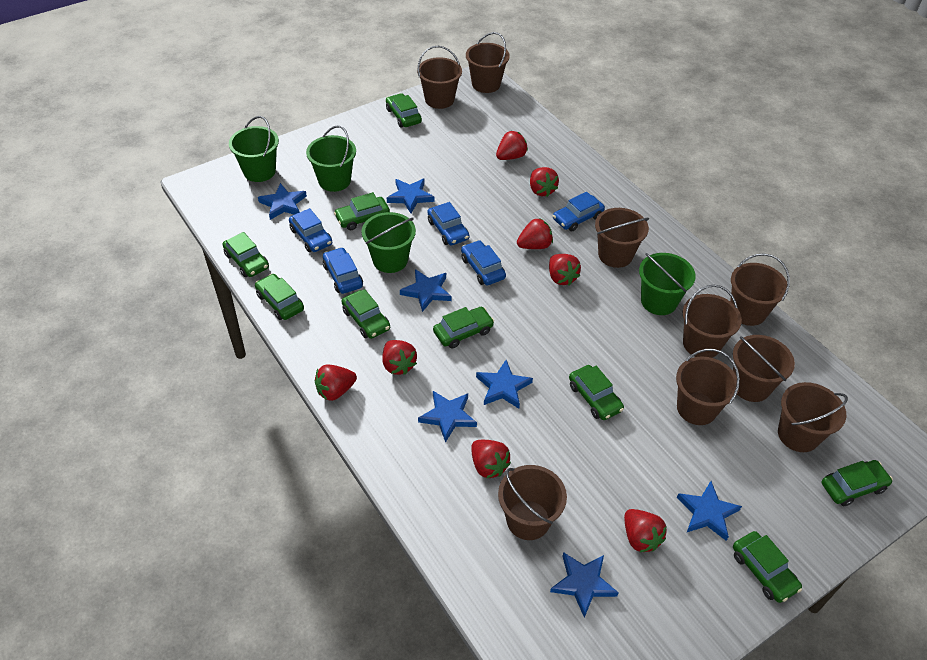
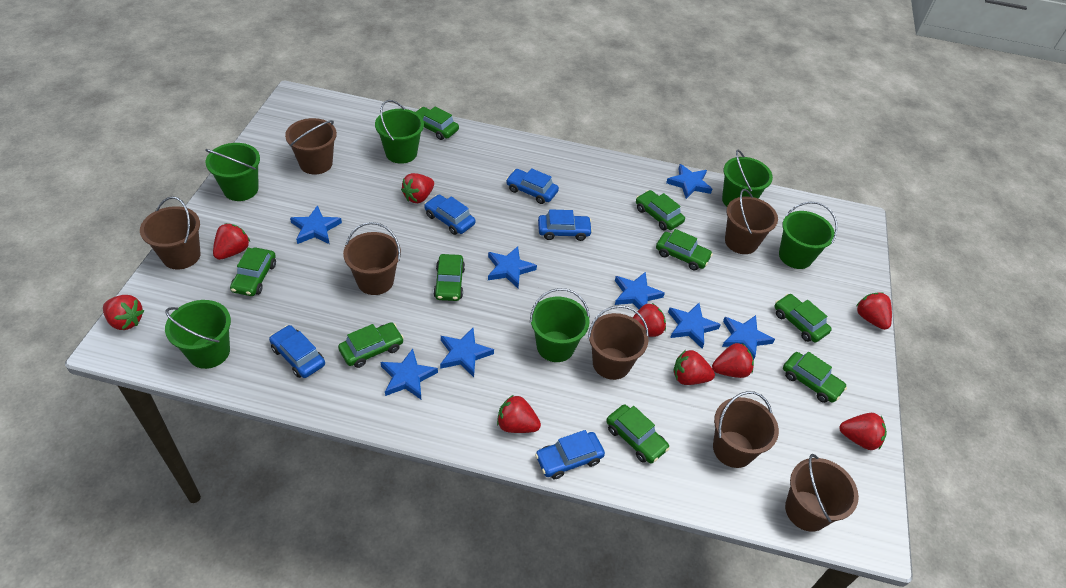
blue star: 7 -> 8
brown bucket: 9 -> 7
green bucket: 4 -> 6
red strawberry: 8 -> 9

